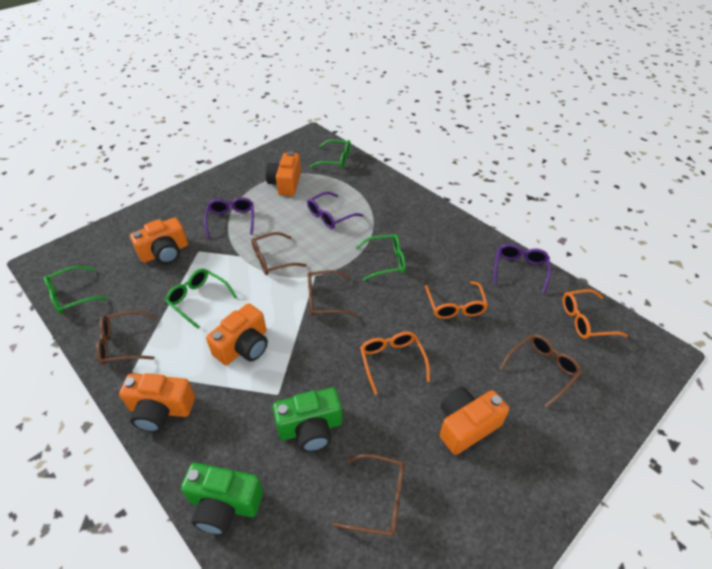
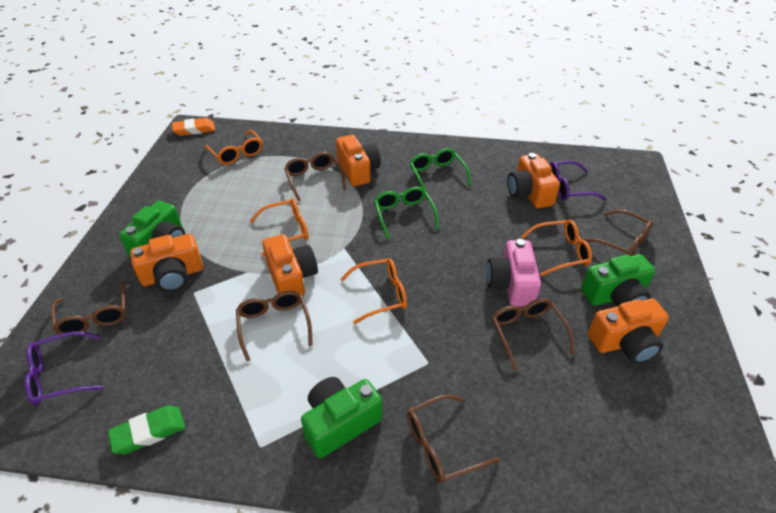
brown glasses: 5 -> 6
green camera: 2 -> 3
green eraser: 0 -> 1
green glasses: 4 -> 2
orange eraser: 0 -> 1
orange glasses: 3 -> 4
pink camera: 0 -> 1
purple glasses: 3 -> 2

